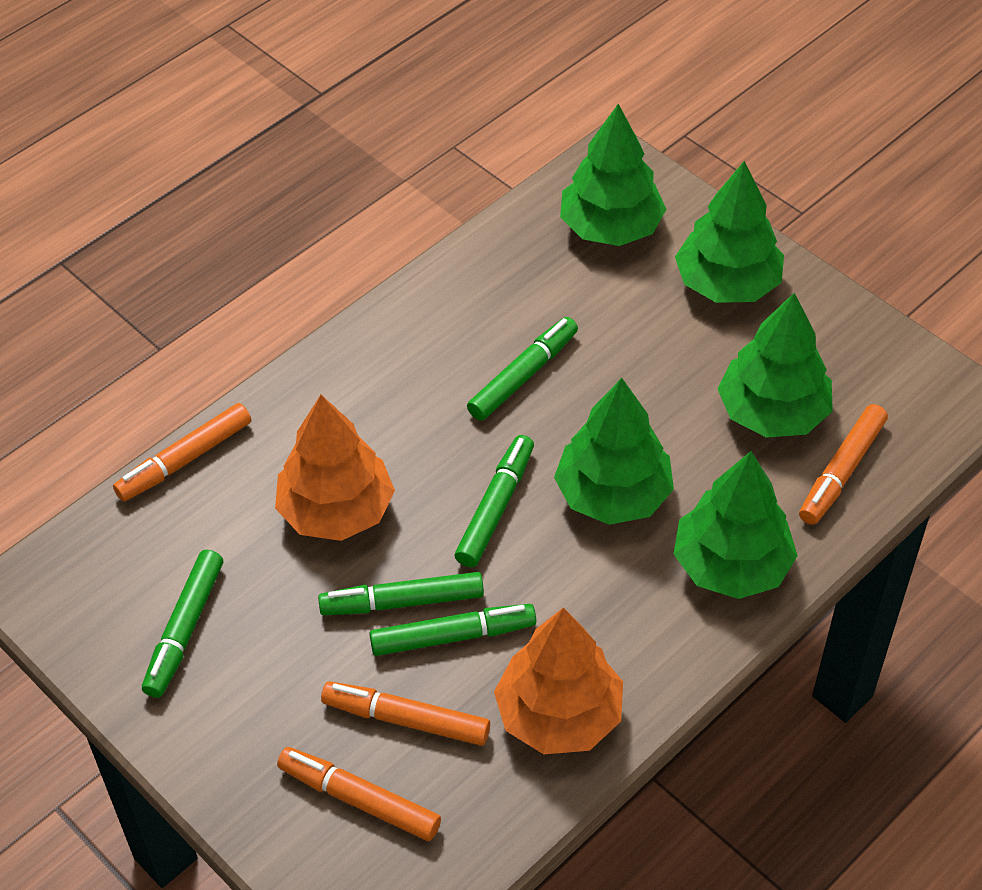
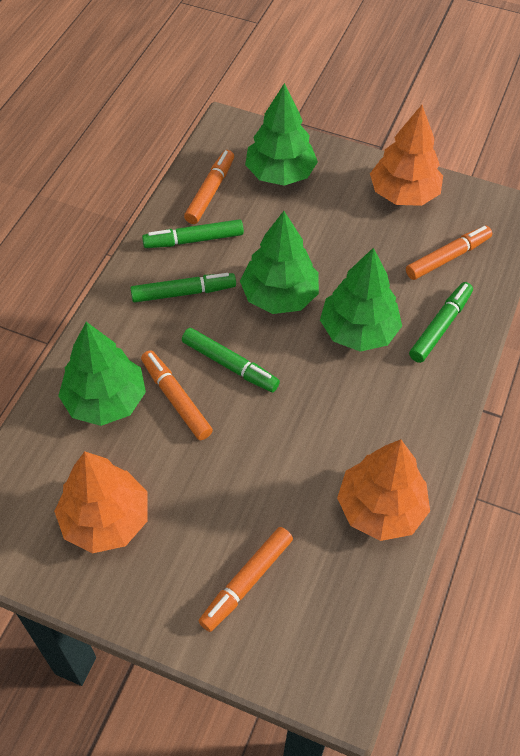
green marker: 5 -> 4
green tree: 5 -> 4
orange tree: 2 -> 3

